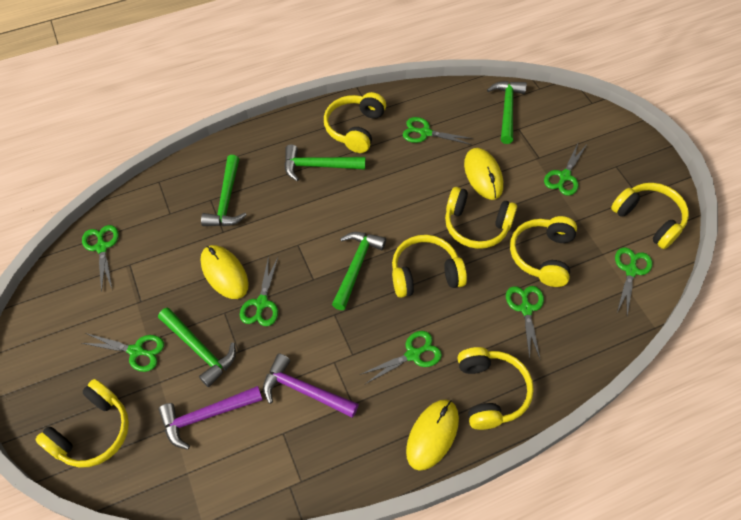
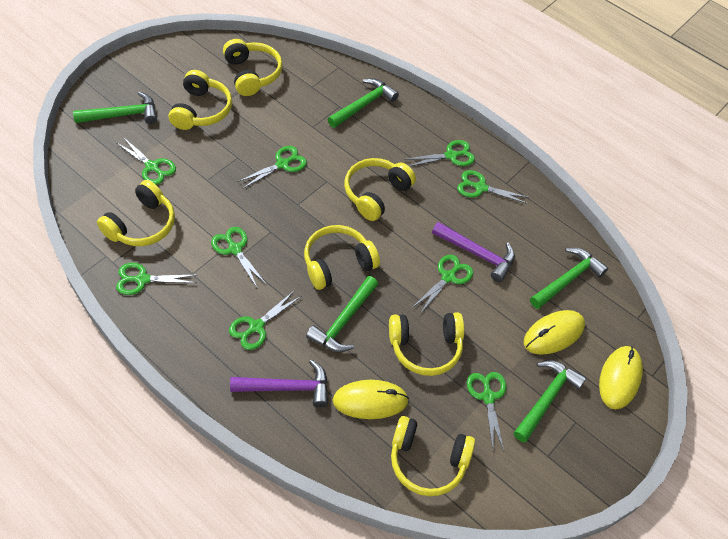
green scissors: 8 -> 9

